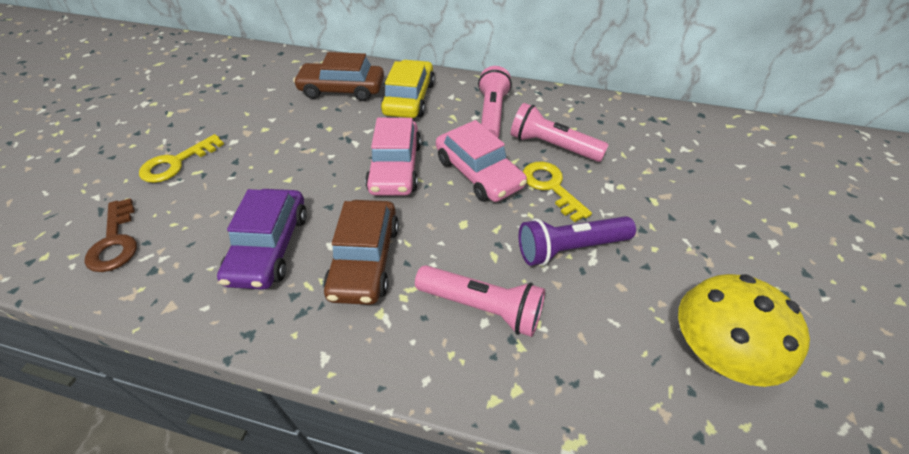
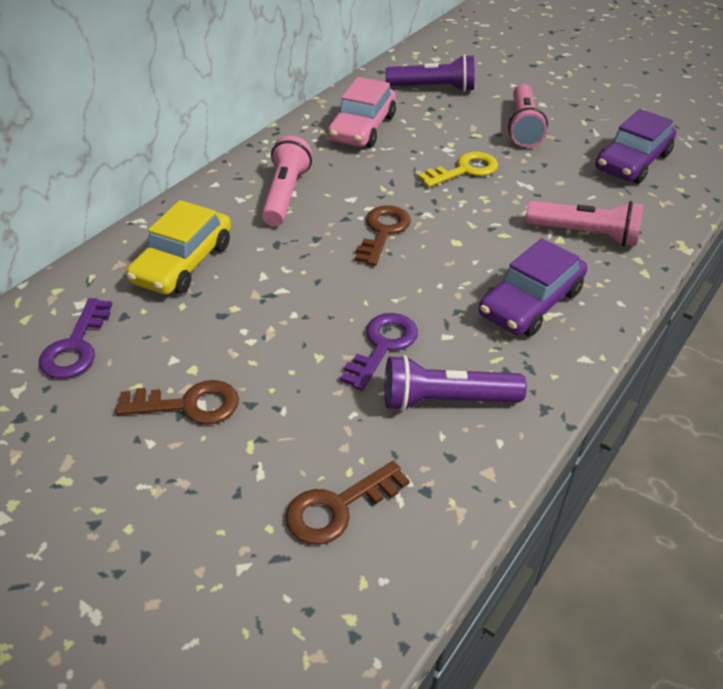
brown car: 2 -> 0
brown key: 1 -> 3
pink car: 2 -> 1
purple car: 1 -> 2
purple flashlight: 1 -> 2
purple key: 0 -> 2
yellow key: 2 -> 1
yellow mushroom: 1 -> 0

